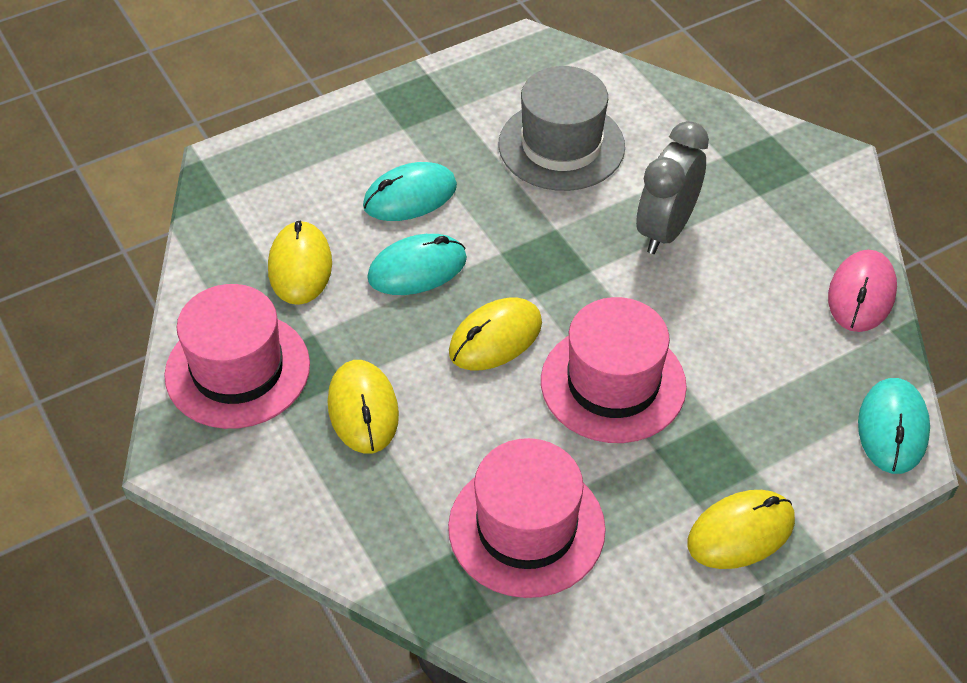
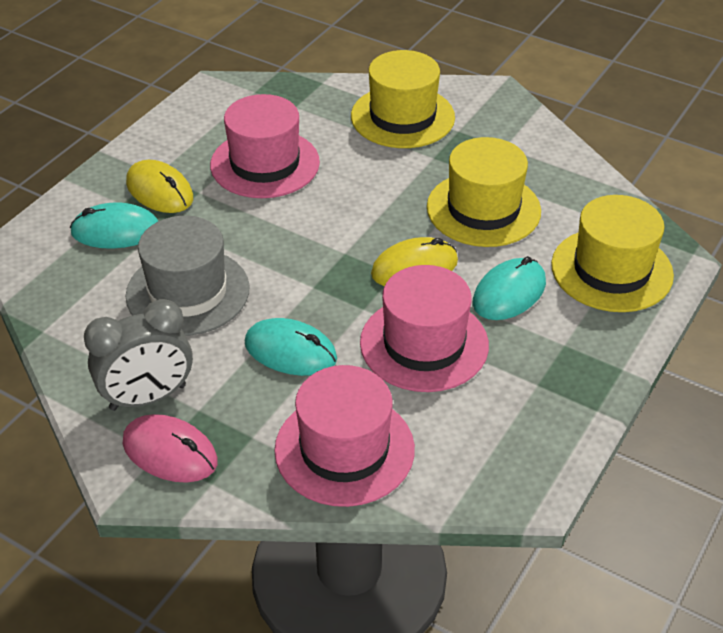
yellow hat: 0 -> 3
yellow mouse: 4 -> 2

